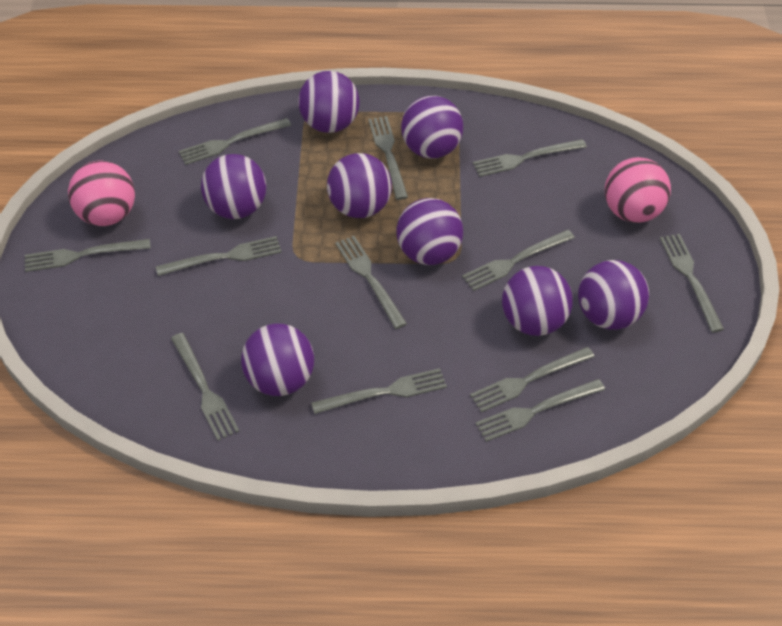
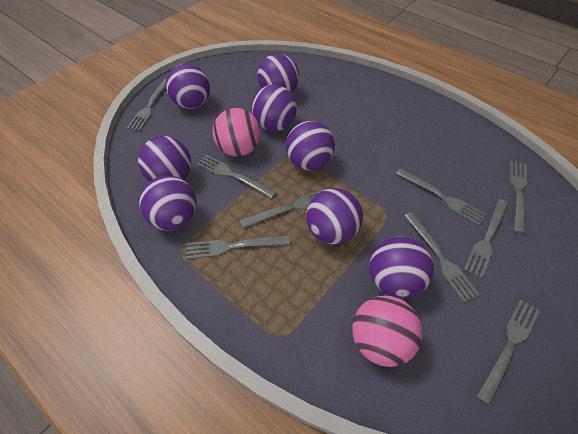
grey fork: 12 -> 9

